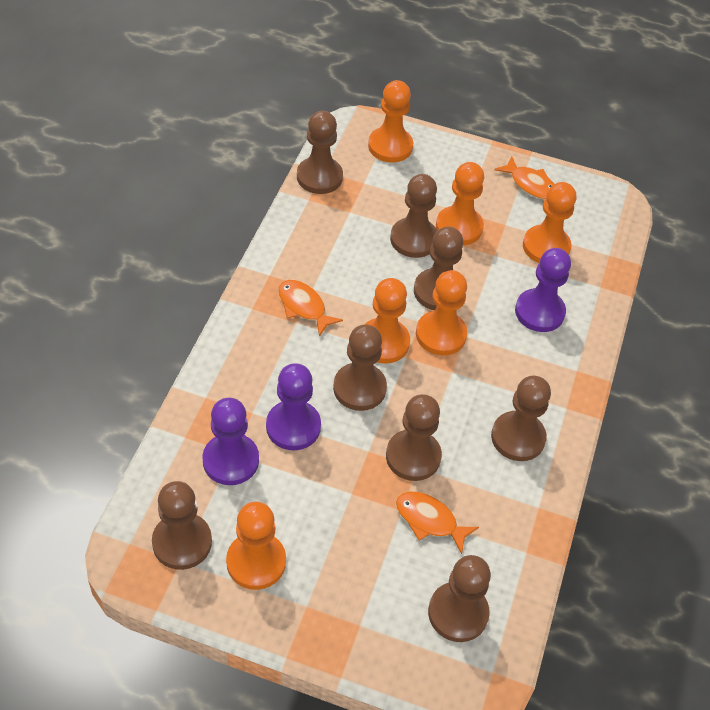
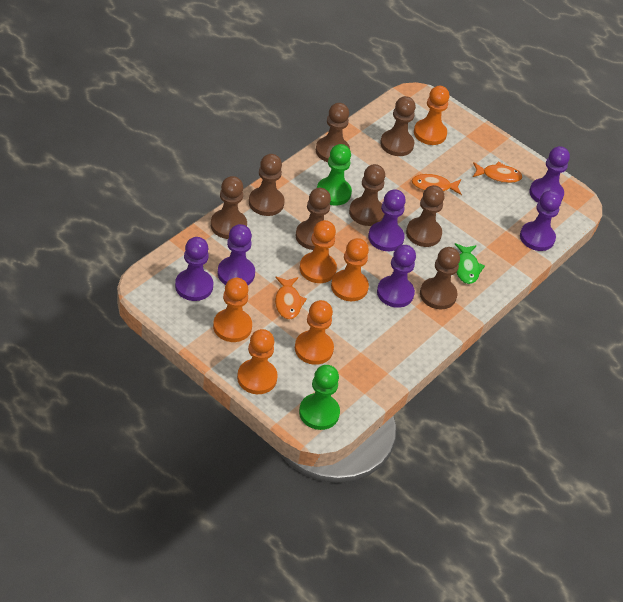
green fish: 0 -> 1
green pawn: 0 -> 2
purple pawn: 3 -> 6

